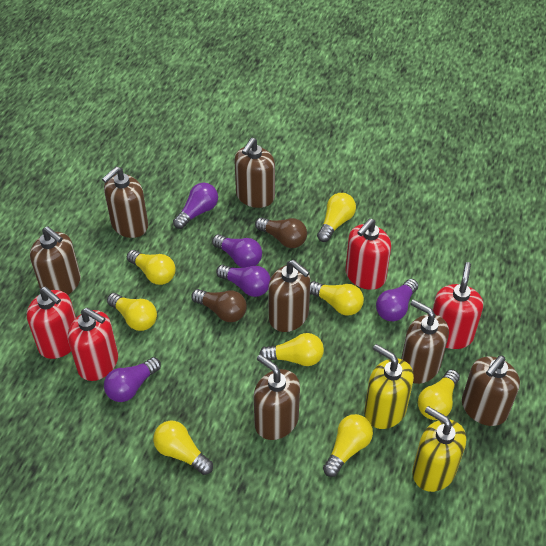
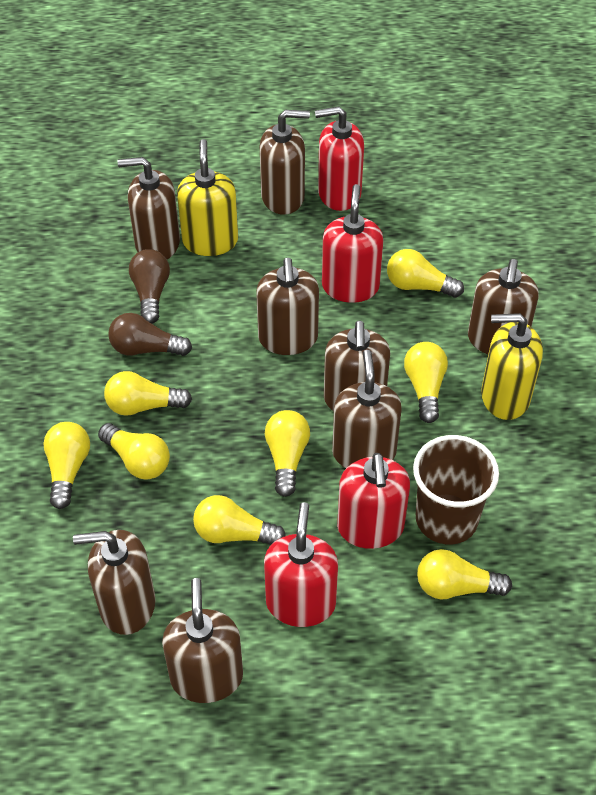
brown cup: 0 -> 1
brown soap dispenser: 7 -> 8
purple light bulb: 5 -> 0

